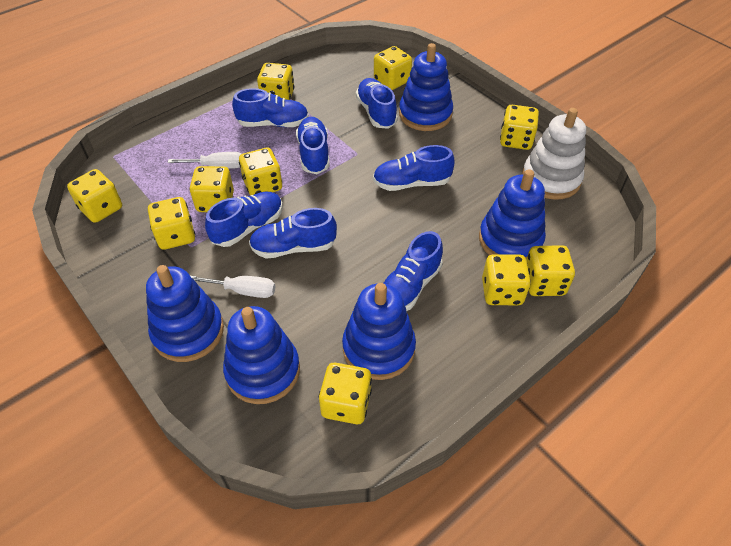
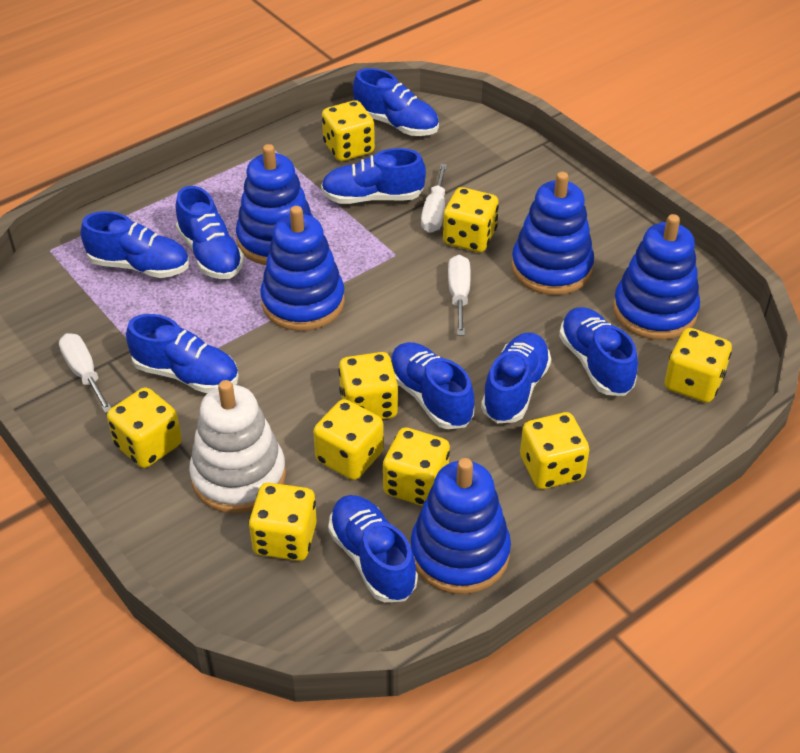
blue shoe: 7 -> 9
white screwdriver: 2 -> 3
yellow dice: 10 -> 9

